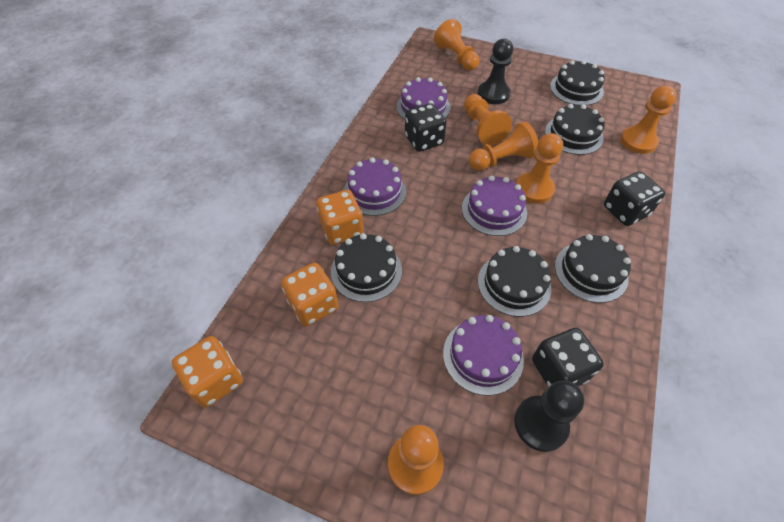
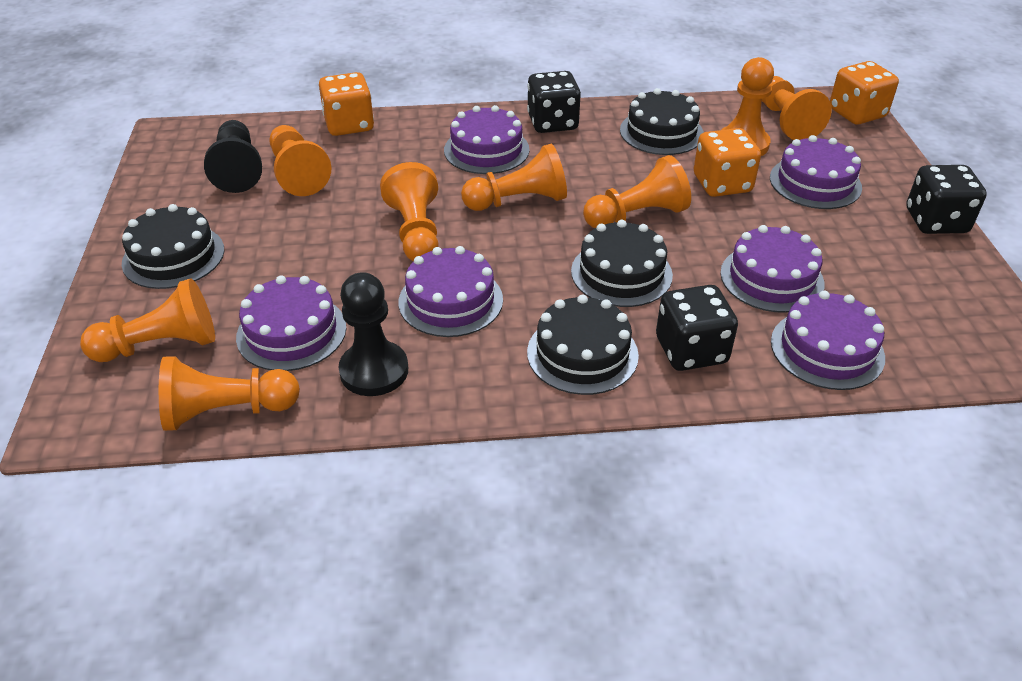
black cake: 5 -> 4
orange pawn: 6 -> 8
purple cake: 4 -> 6

